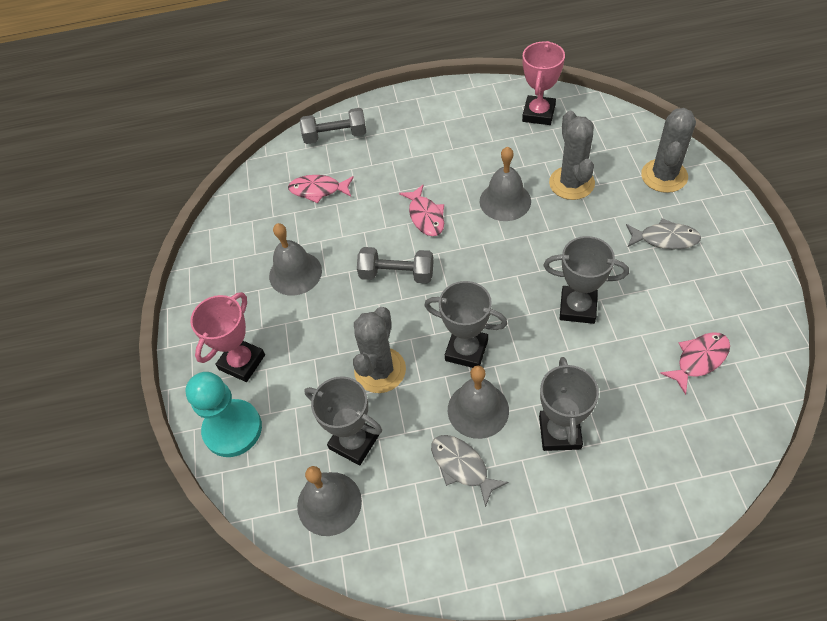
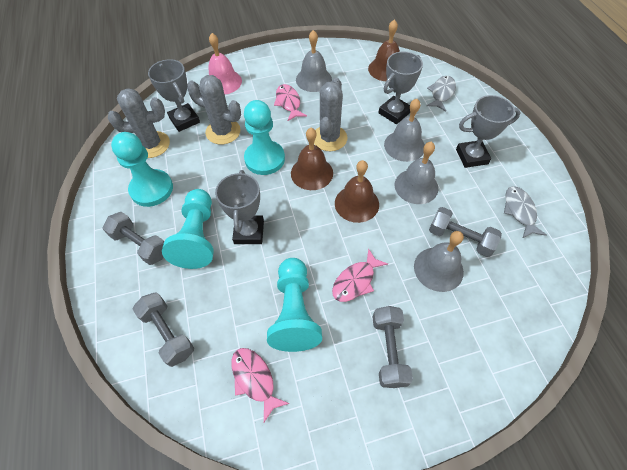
brown bell: 0 -> 3
grey dumbbell: 2 -> 4
pink bell: 0 -> 1
pink trophy: 2 -> 0
turquoise pawn: 1 -> 4

